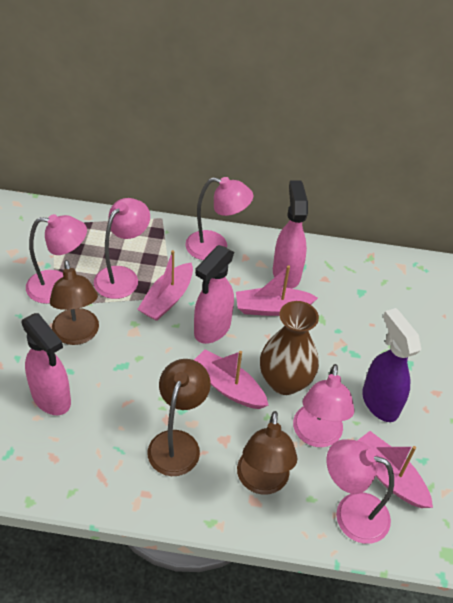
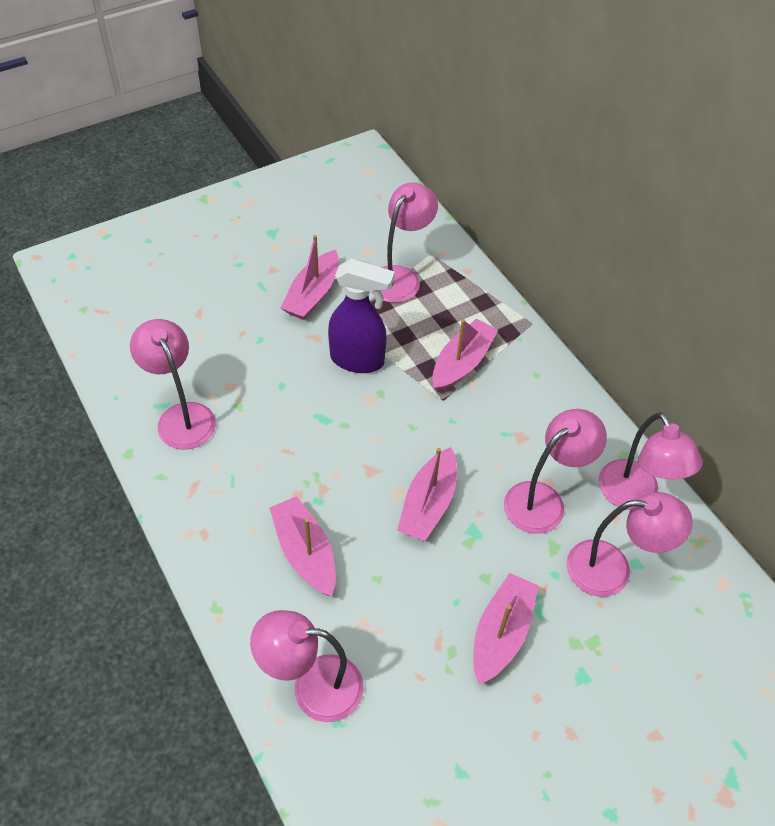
brown lamp: 3 -> 0
brown vase: 1 -> 0
pink boat: 4 -> 5
pink lamp: 5 -> 6
pink spray bottle: 3 -> 0

